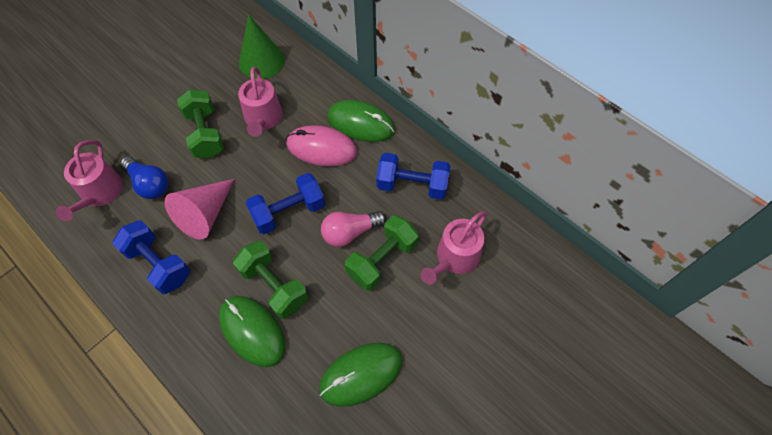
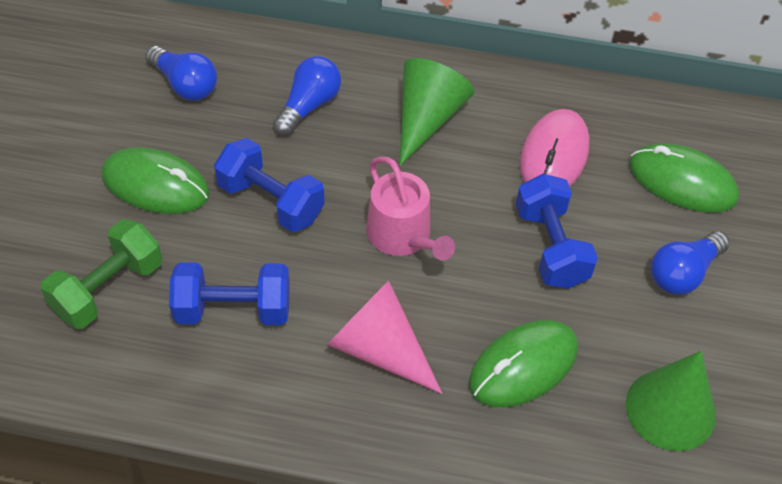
blue light bulb: 1 -> 3
green cone: 1 -> 2
green dumbbell: 3 -> 1
pink light bulb: 1 -> 0
pink watering can: 3 -> 1

